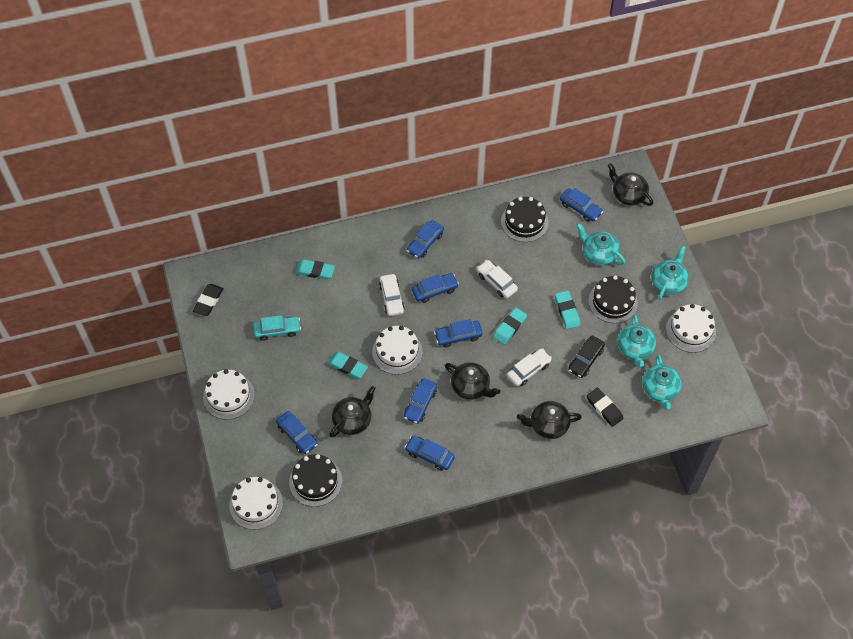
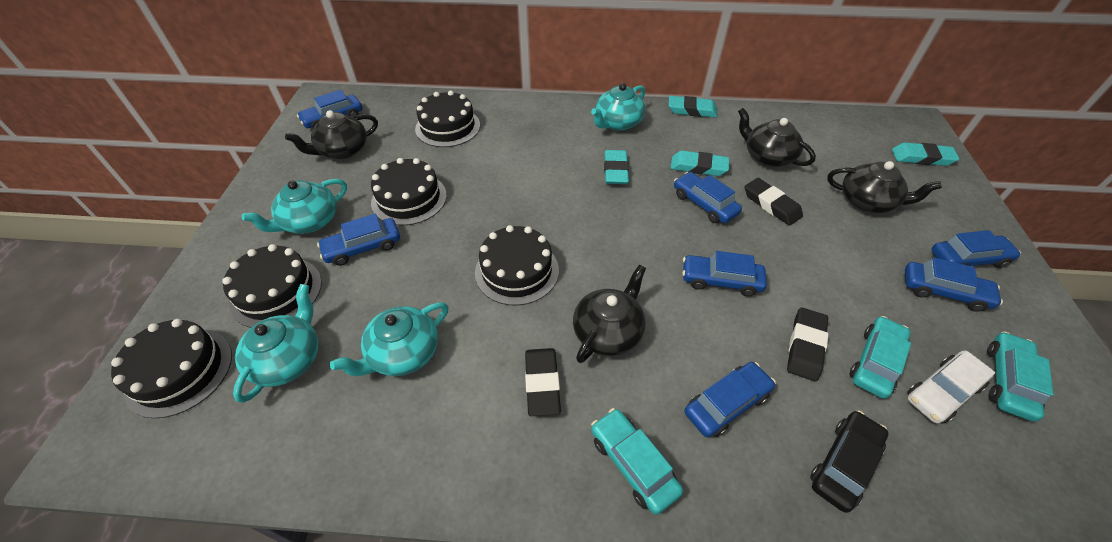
black cake: 3 -> 5
black eraser: 2 -> 3
turquoise car: 1 -> 3
white cake: 4 -> 0
white car: 3 -> 1

